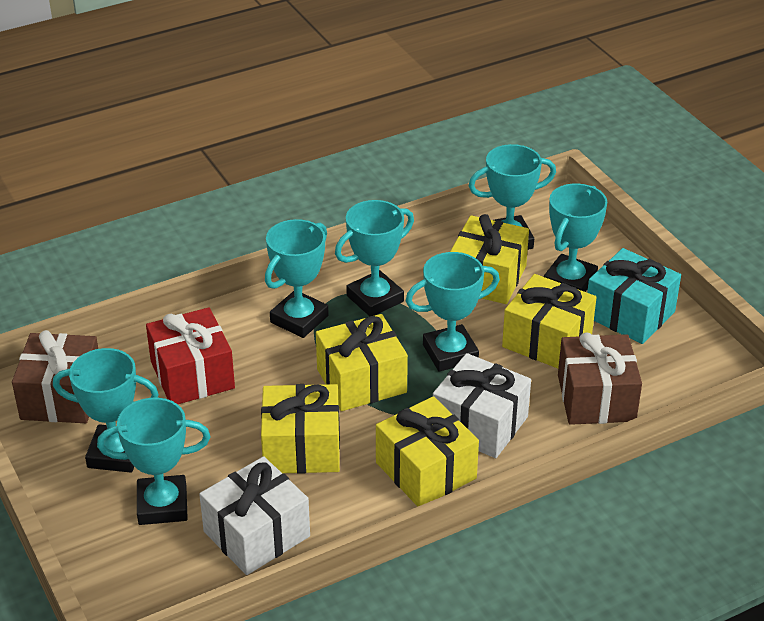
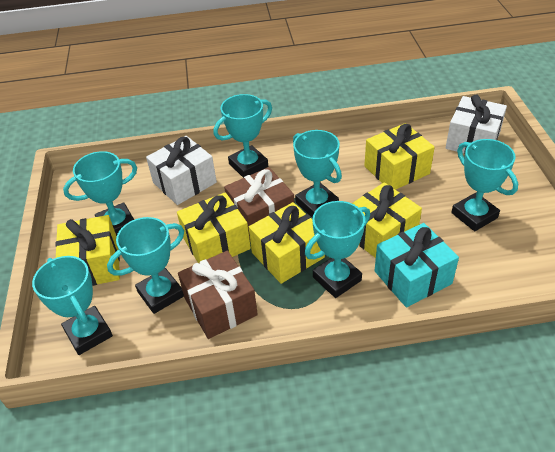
red gift: 1 -> 0

